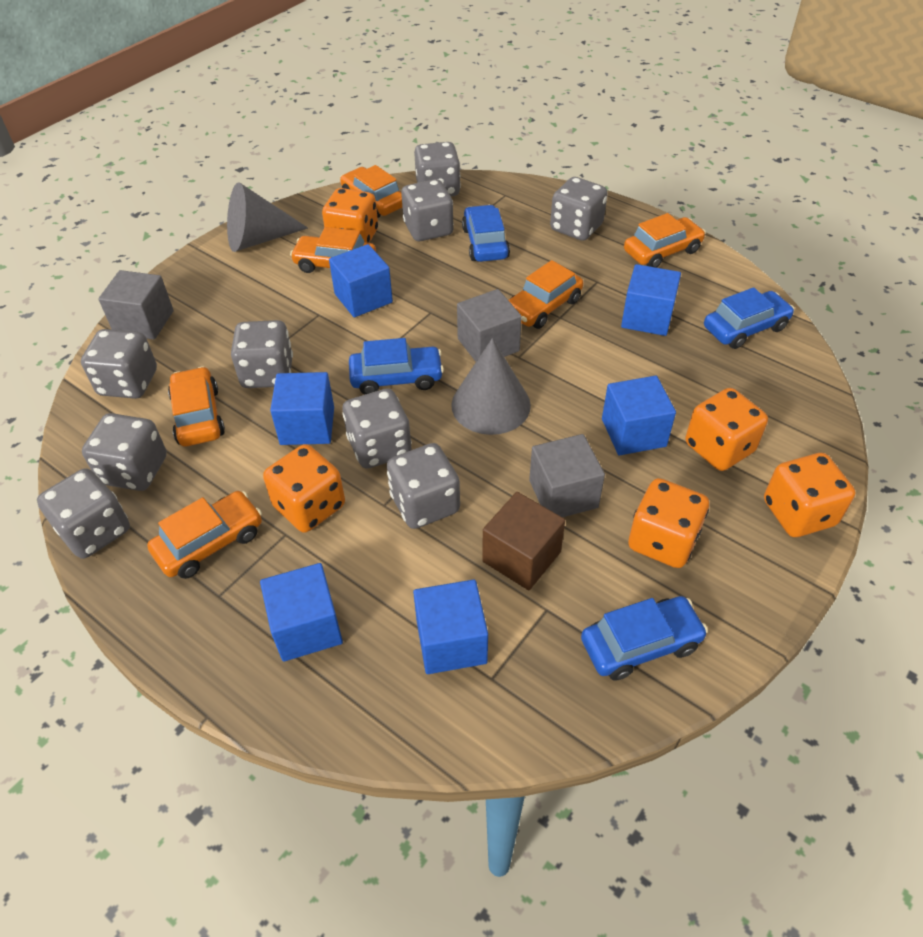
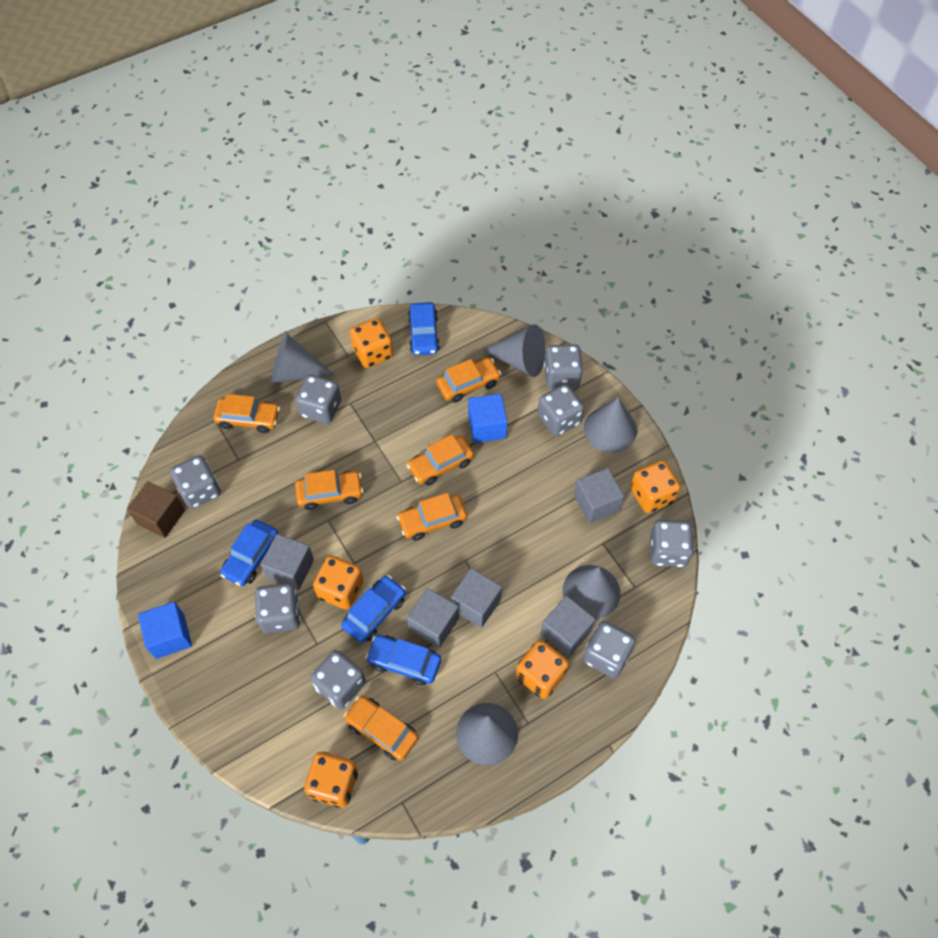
blue cube: 6 -> 2
grey cone: 2 -> 5
grey cube: 3 -> 5
grey dice: 9 -> 8

